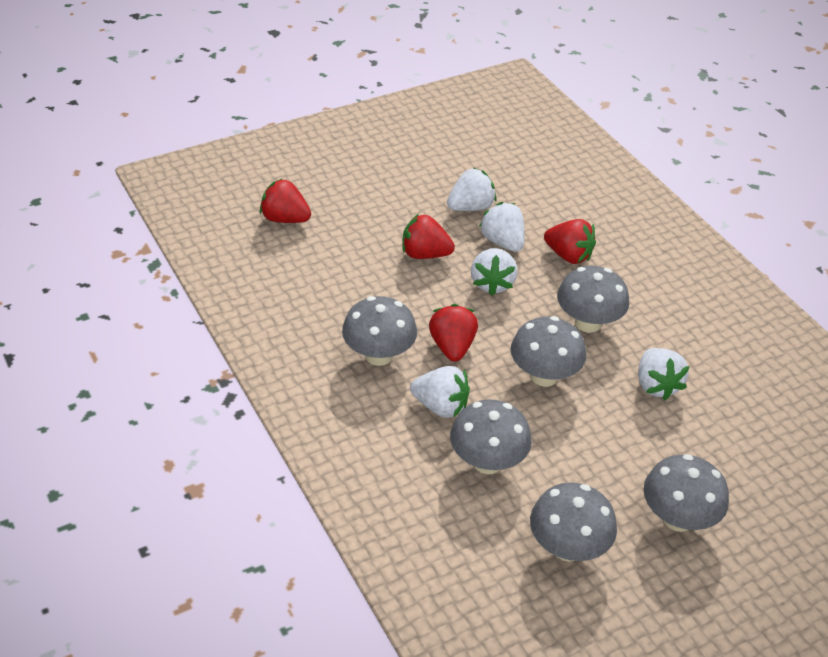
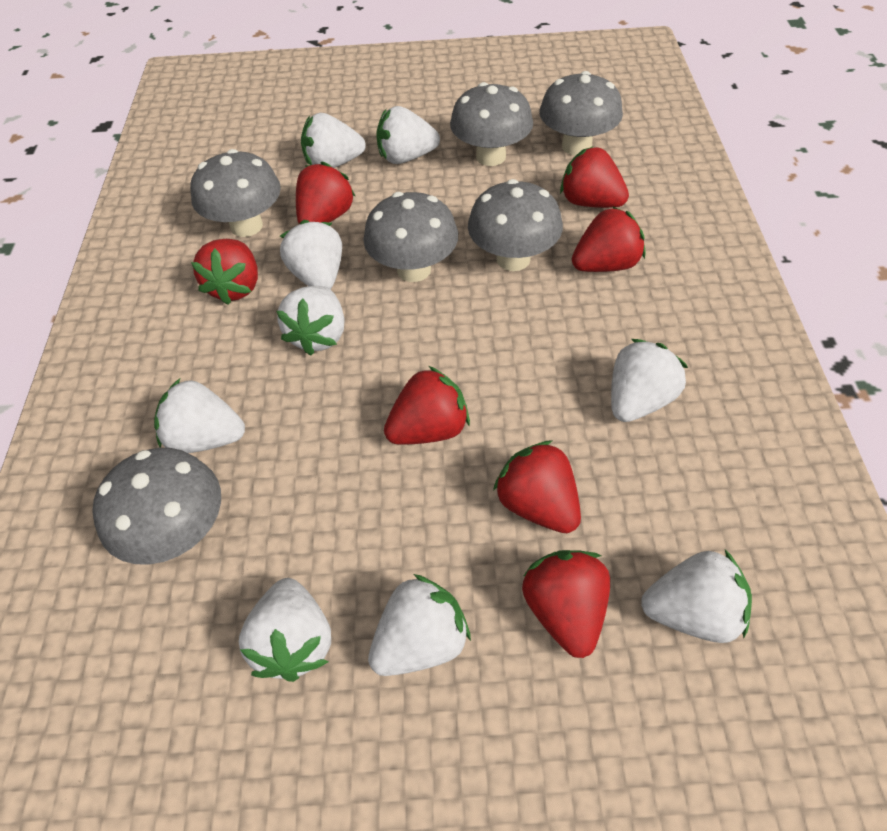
red strawberry: 4 -> 7
white strawberry: 5 -> 9

